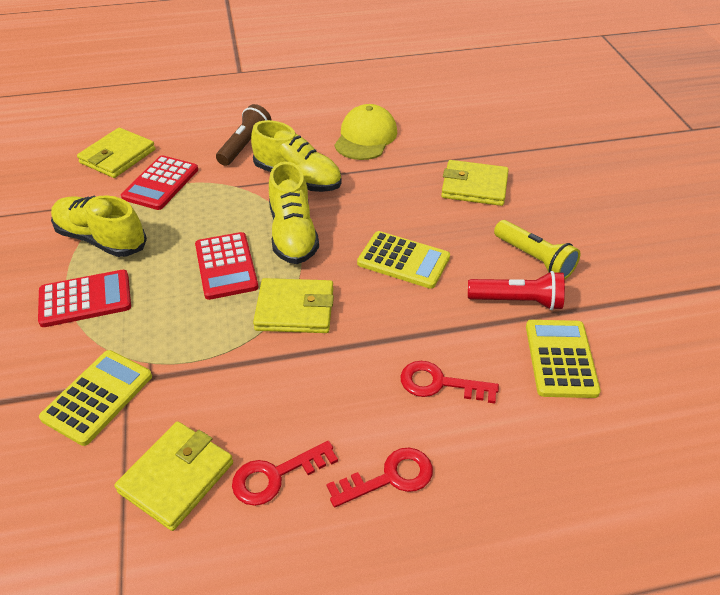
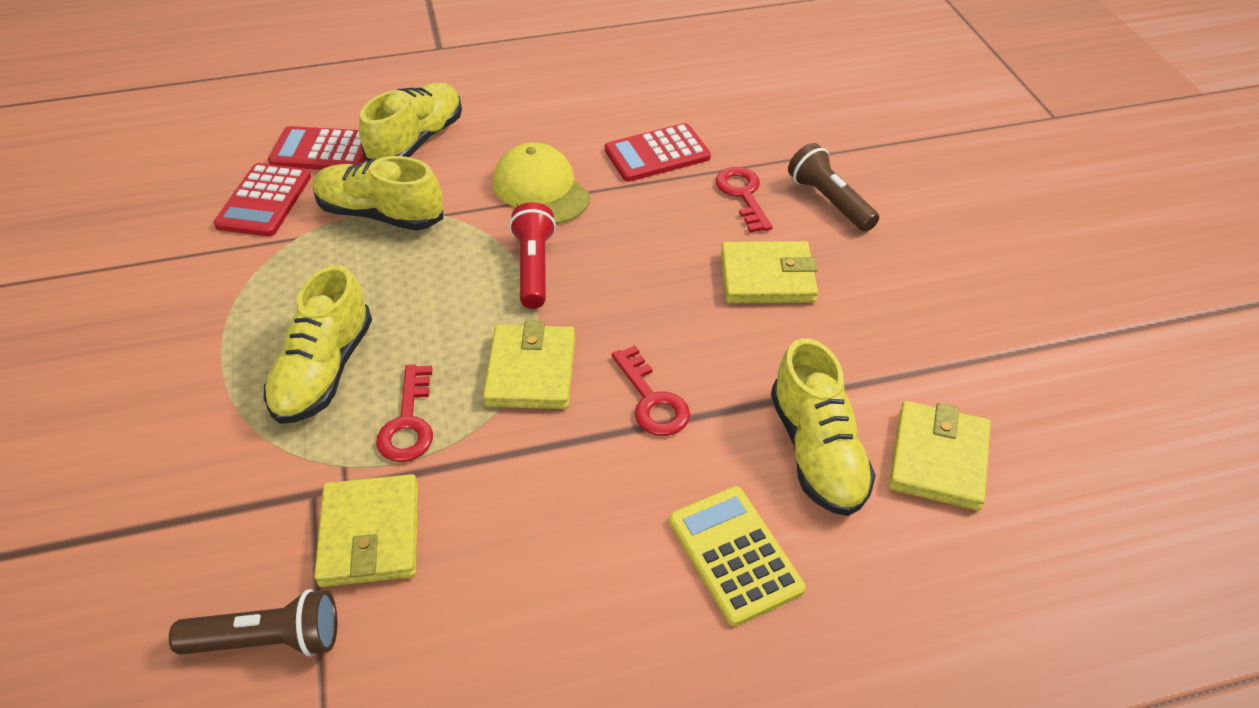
brown flashlight: 1 -> 2
yellow calculator: 3 -> 1
yellow flashlight: 1 -> 0
yellow shoe: 3 -> 4

